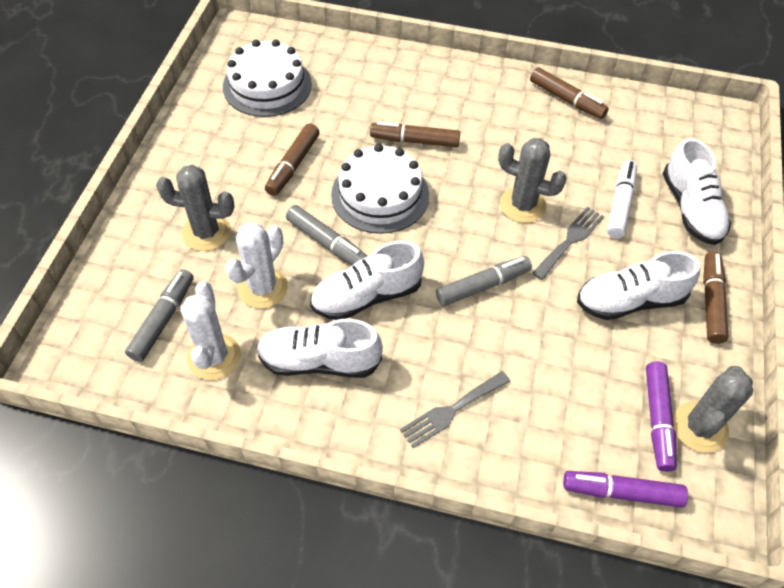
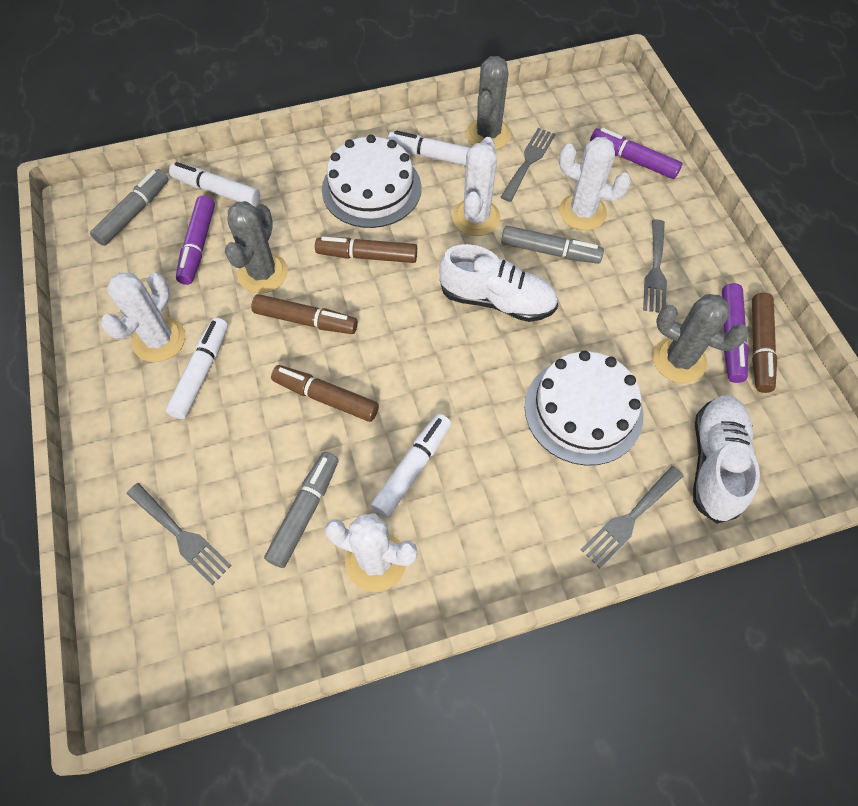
grey fork: 2 -> 4
purple marker: 2 -> 3
white cactus: 2 -> 4
white marker: 1 -> 4
white shoe: 4 -> 2

